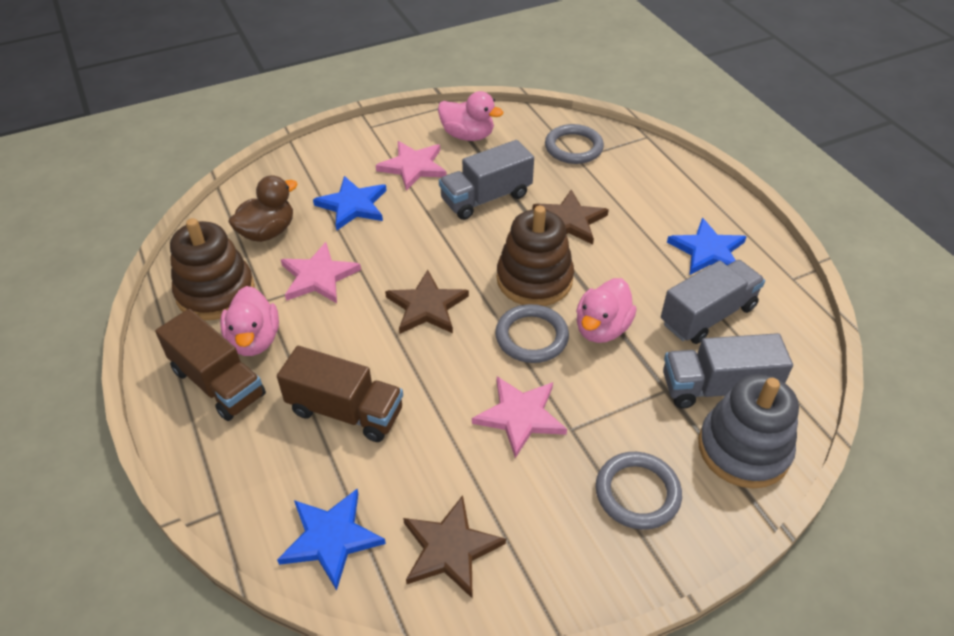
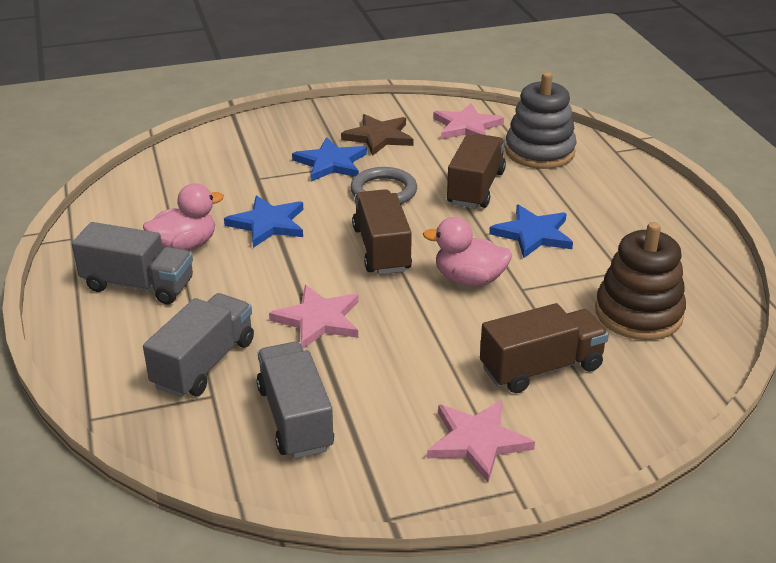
brown duck: 1 -> 0
brown stacking toy: 2 -> 1
brown star: 3 -> 1
brown truck: 2 -> 3
grey ring: 3 -> 1
pink duck: 3 -> 2

